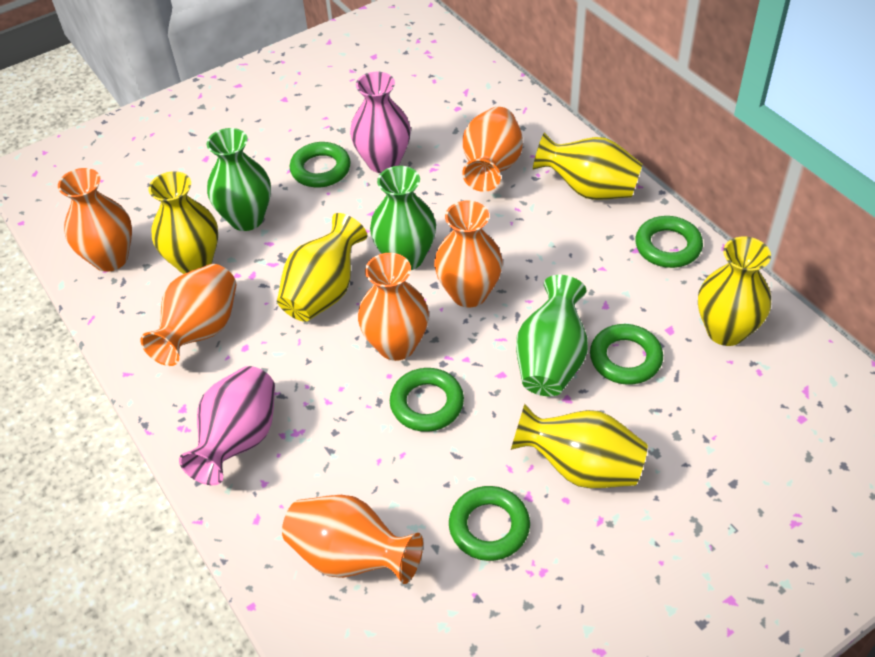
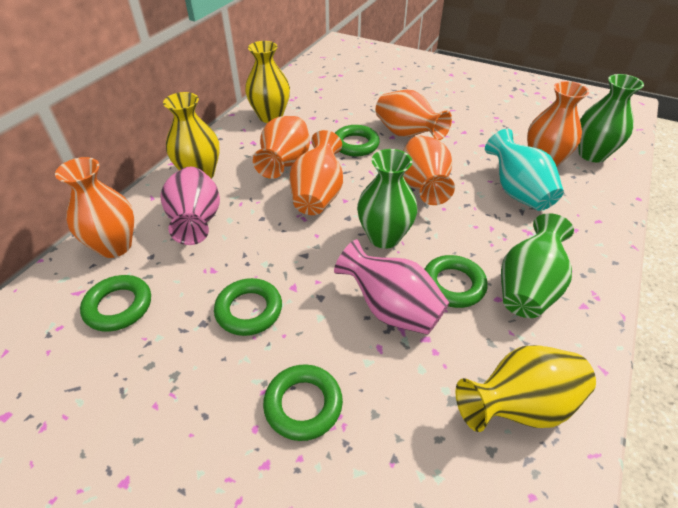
turquoise vase: 0 -> 1
yellow vase: 5 -> 3

